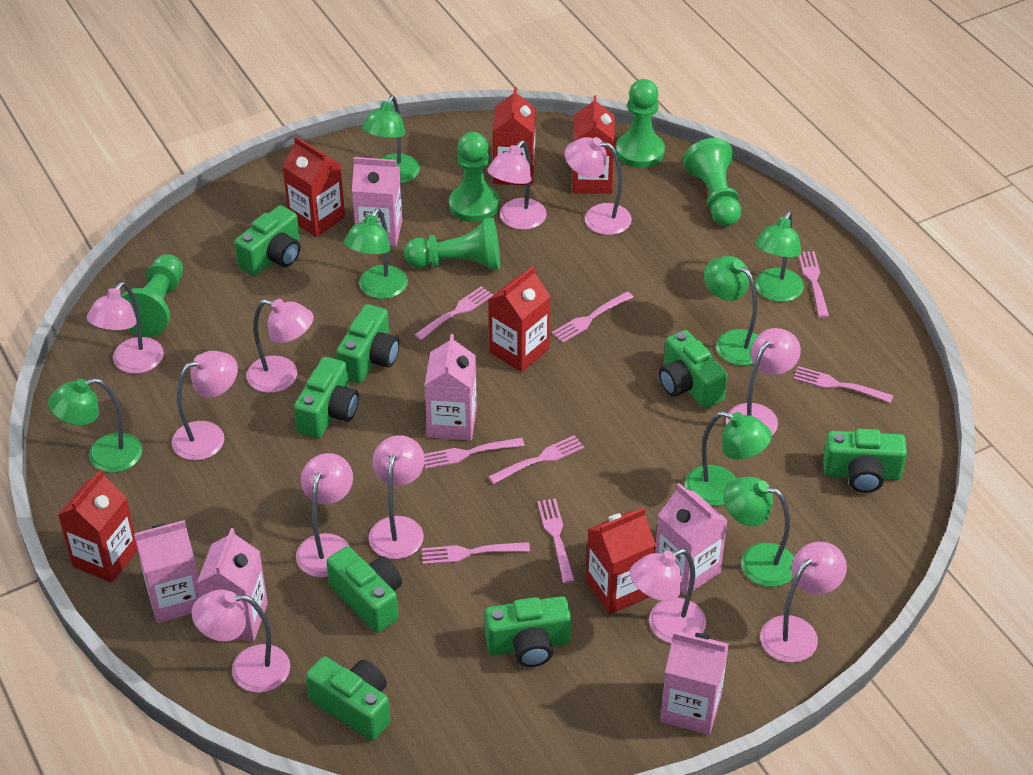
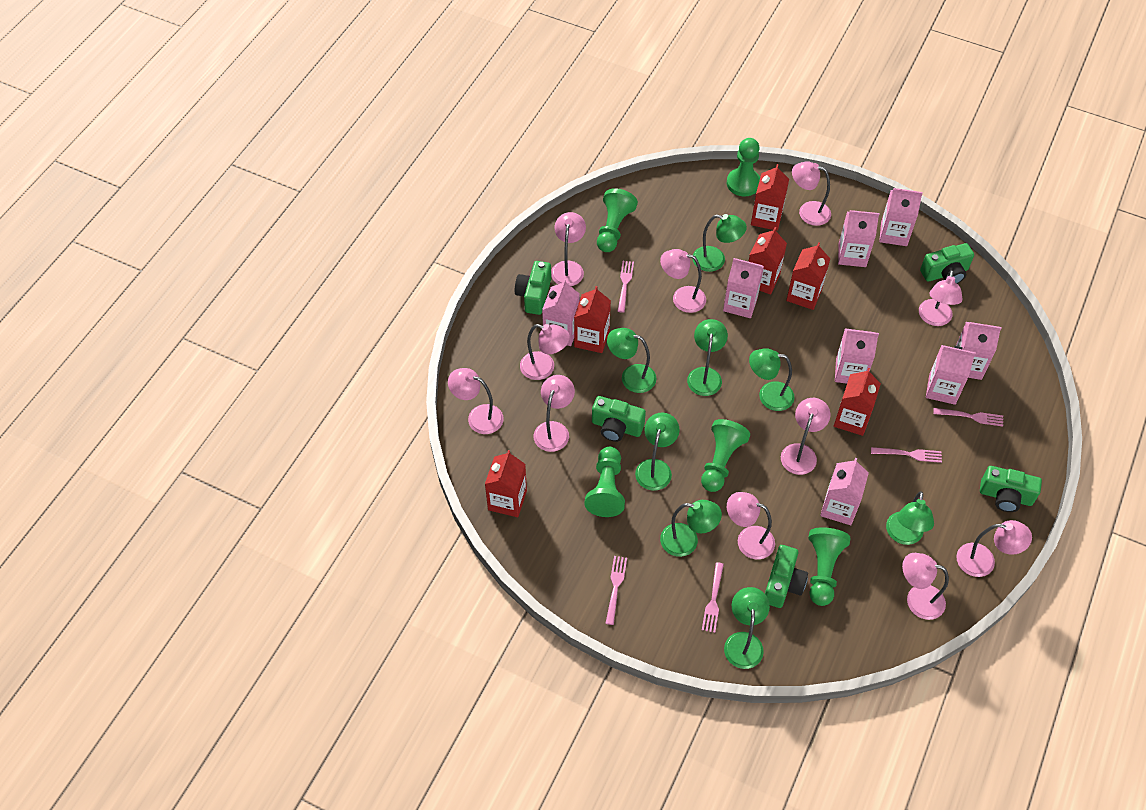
green camera: 8 -> 5
green lamp: 7 -> 8
pink carton: 6 -> 8
pink fork: 8 -> 5

